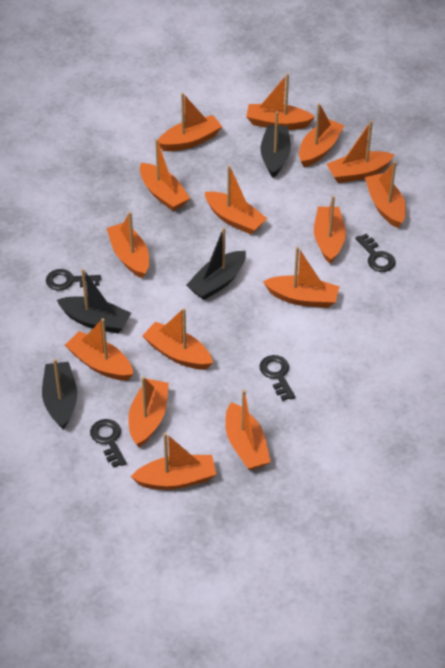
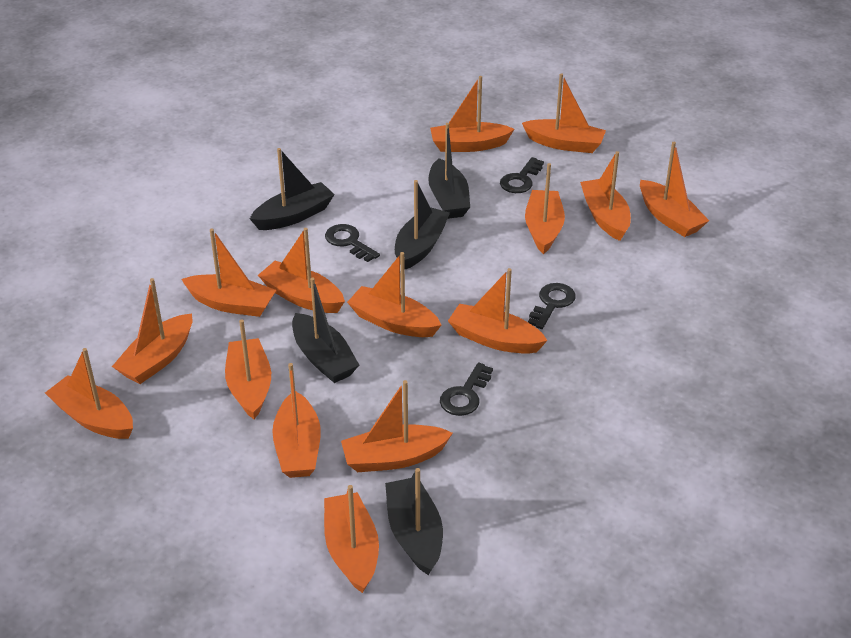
black boat: 4 -> 5

